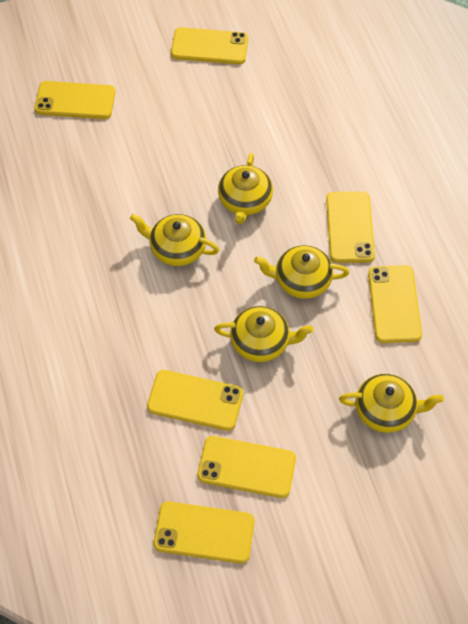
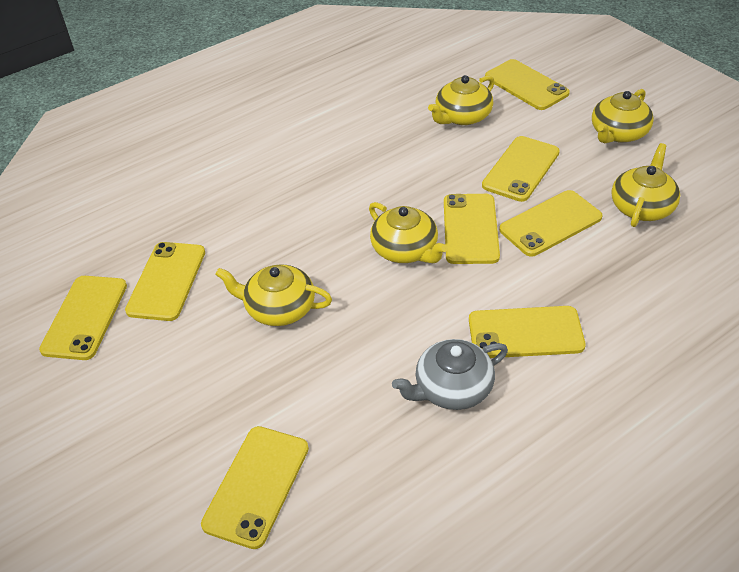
grey teapot: 0 -> 1
yellow phone: 7 -> 8

